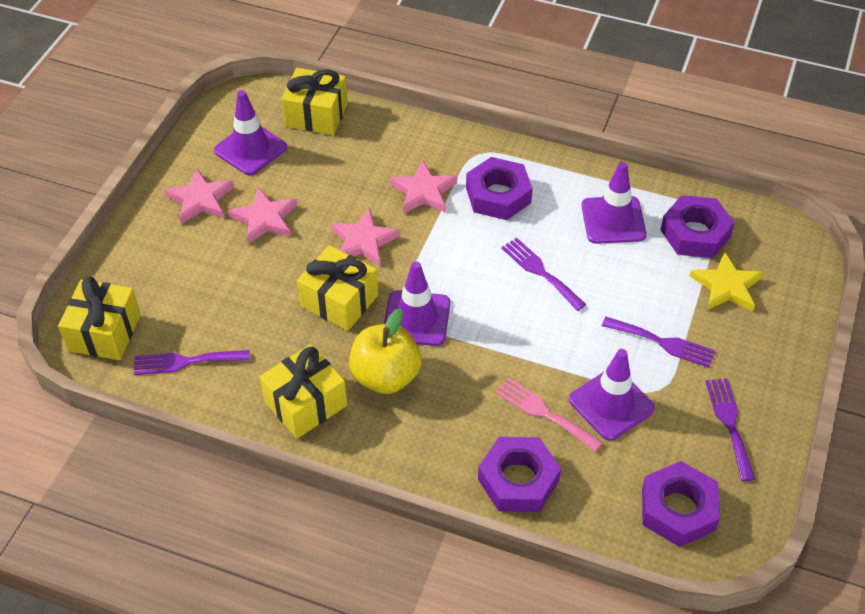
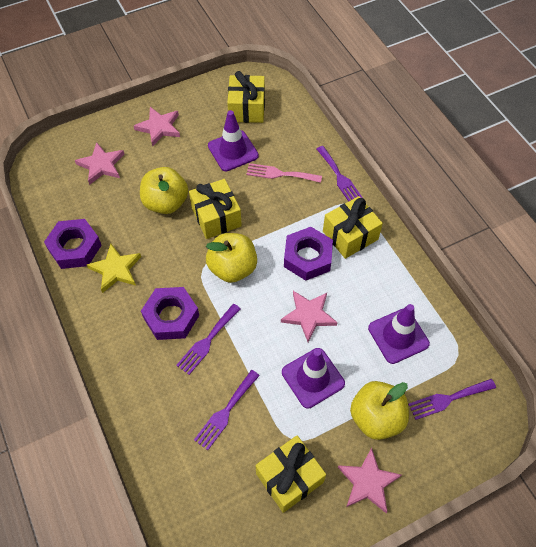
purple nut: 4 -> 3
purple traffic cone: 4 -> 3
yellow apple: 1 -> 3

